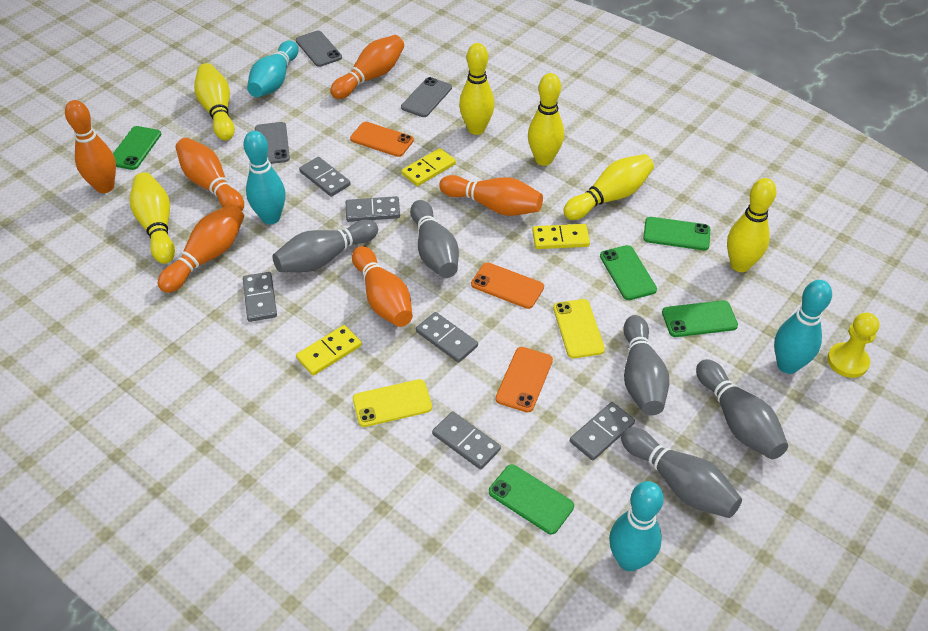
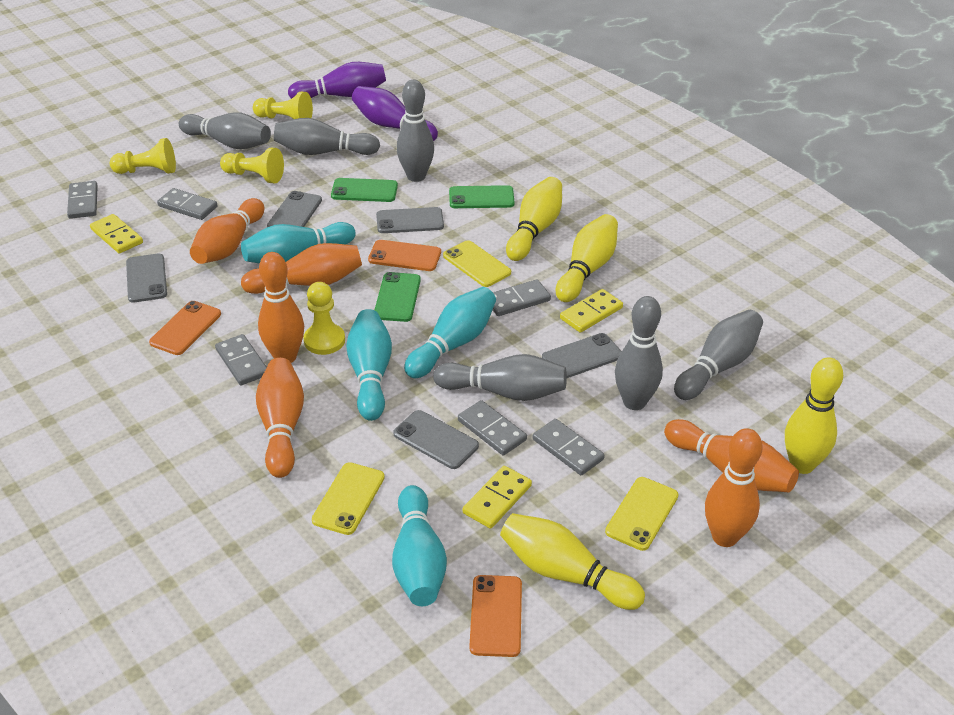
green phone: 5 -> 3
grey bowling pin: 5 -> 6
grey phone: 3 -> 5
purple bowling pin: 0 -> 2
yellow bowling pin: 6 -> 4
yellow pawn: 1 -> 4
yellow phone: 2 -> 3

